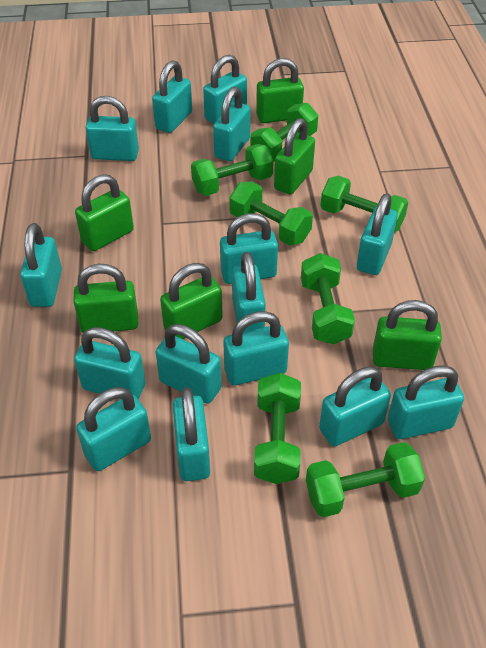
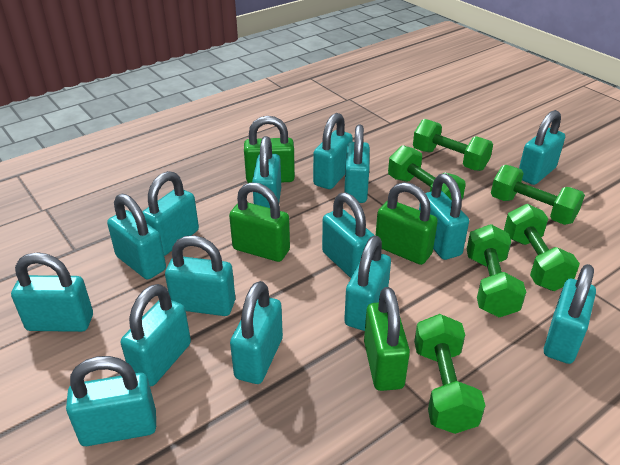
green dumbbell: 7 -> 6
green padlock: 6 -> 4

